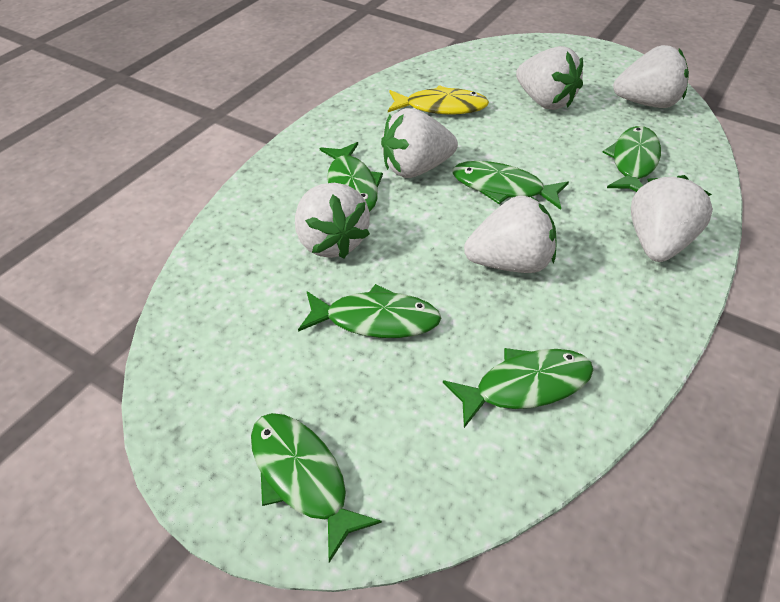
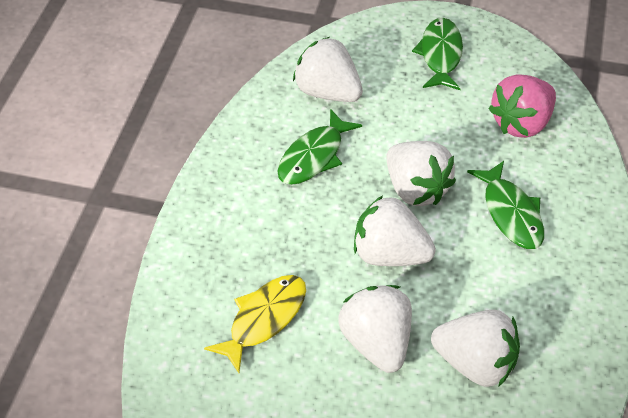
green fish: 6 -> 3
pink strawberry: 0 -> 1
white strawberry: 6 -> 5

